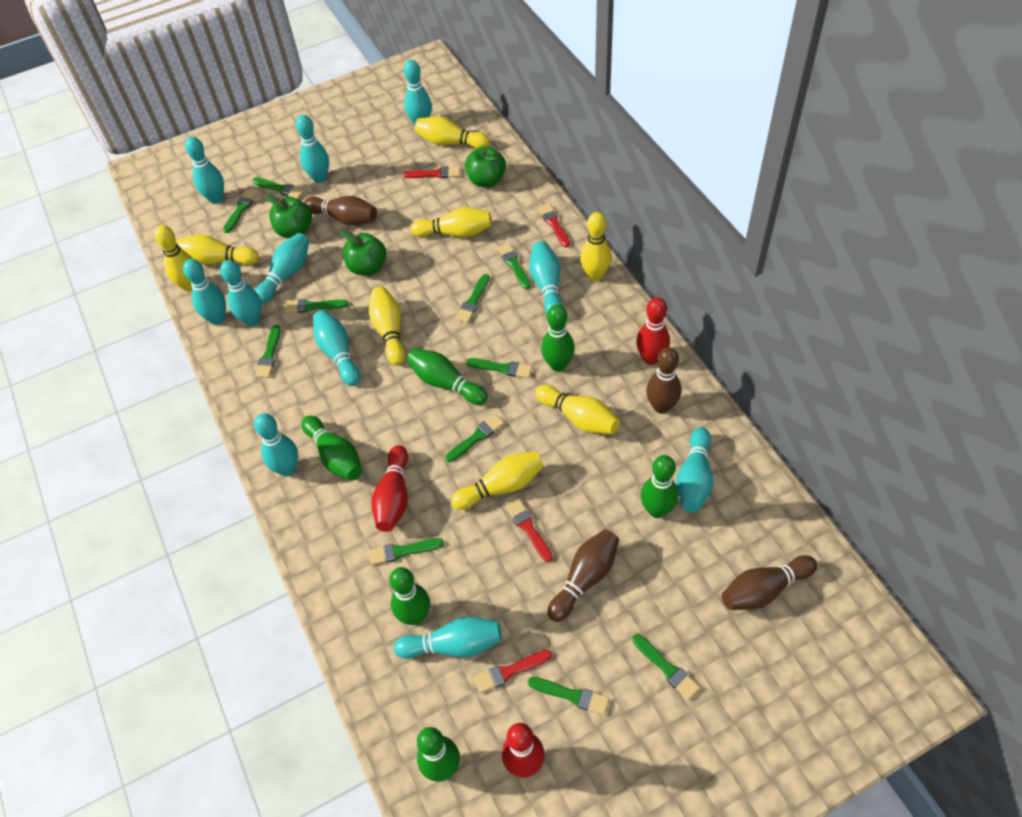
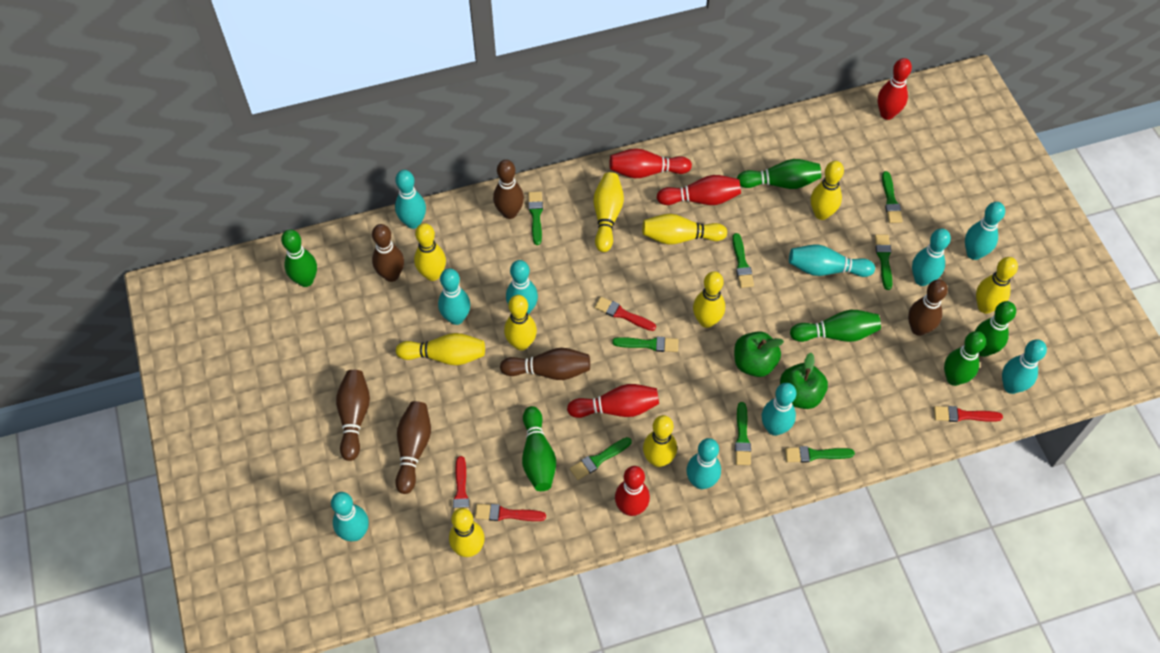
brown bowling pin: 4 -> 6
green apple: 3 -> 2
green brush: 11 -> 8
red bowling pin: 3 -> 5
turquoise bowling pin: 11 -> 10
yellow bowling pin: 8 -> 10

